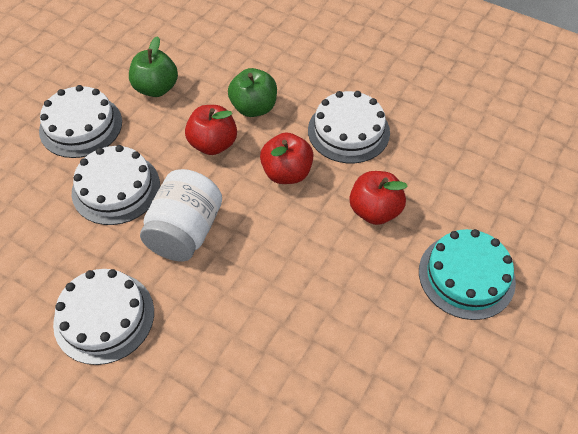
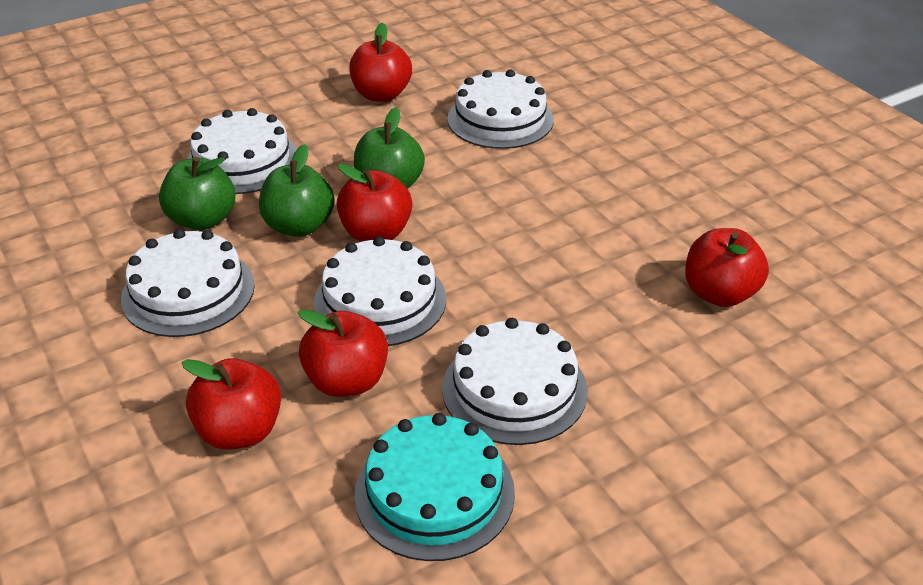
green apple: 2 -> 3
red apple: 3 -> 5
white cake: 4 -> 5
white jar: 1 -> 0

